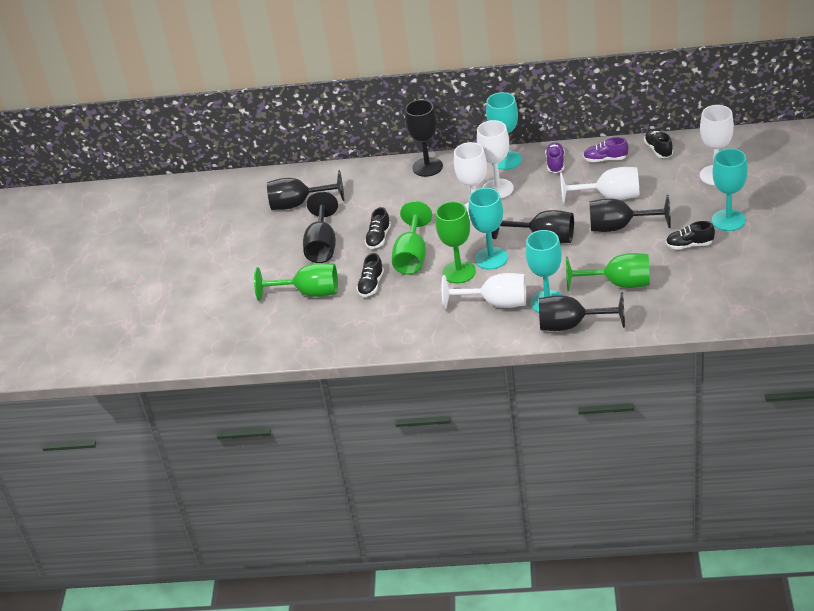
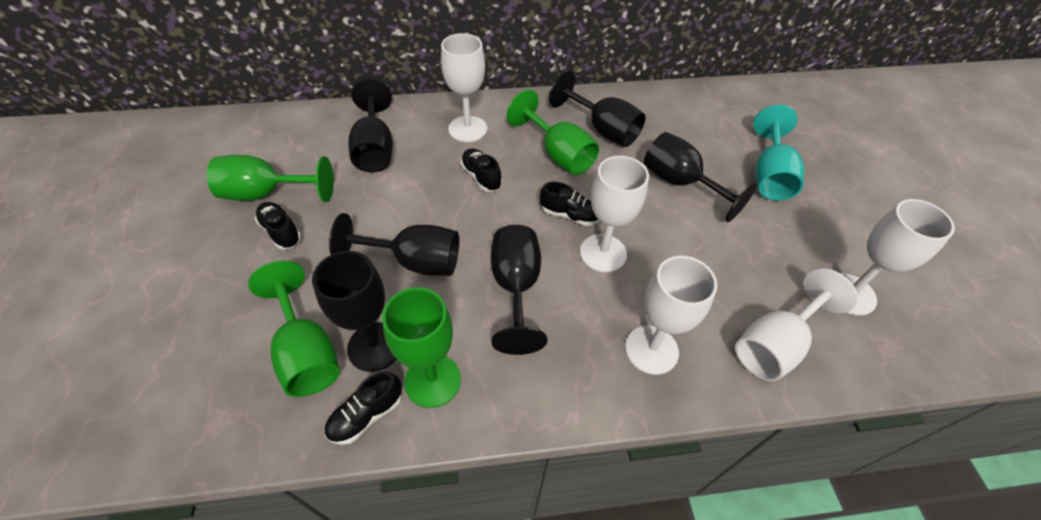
purple shoe: 2 -> 0
turquoise goblet: 4 -> 1

